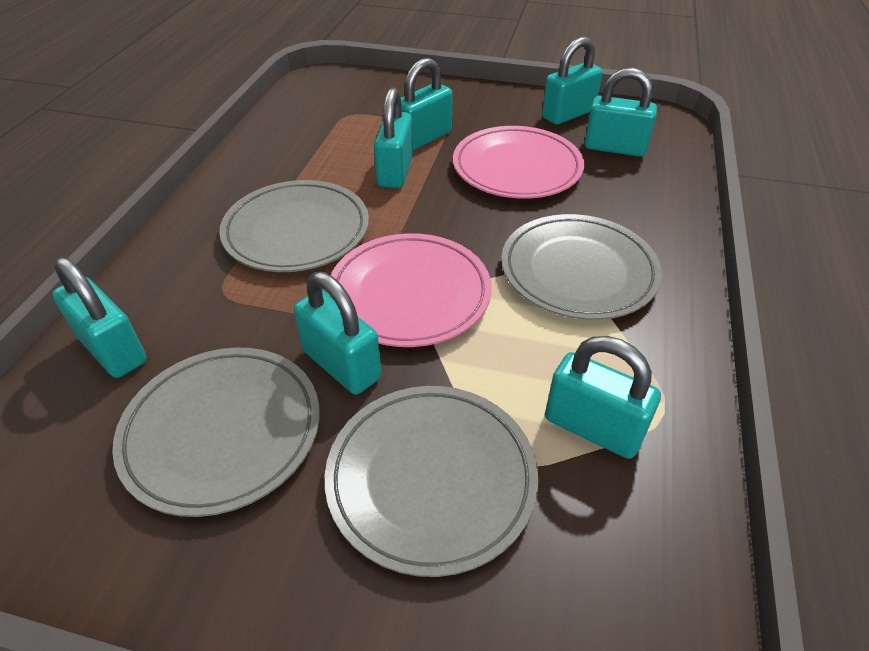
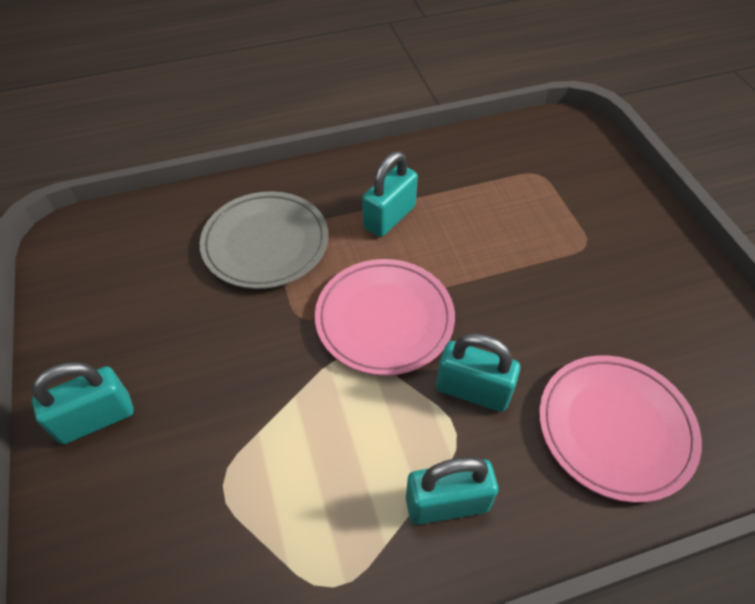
grey plate: 4 -> 1
turquoise padlock: 7 -> 4

